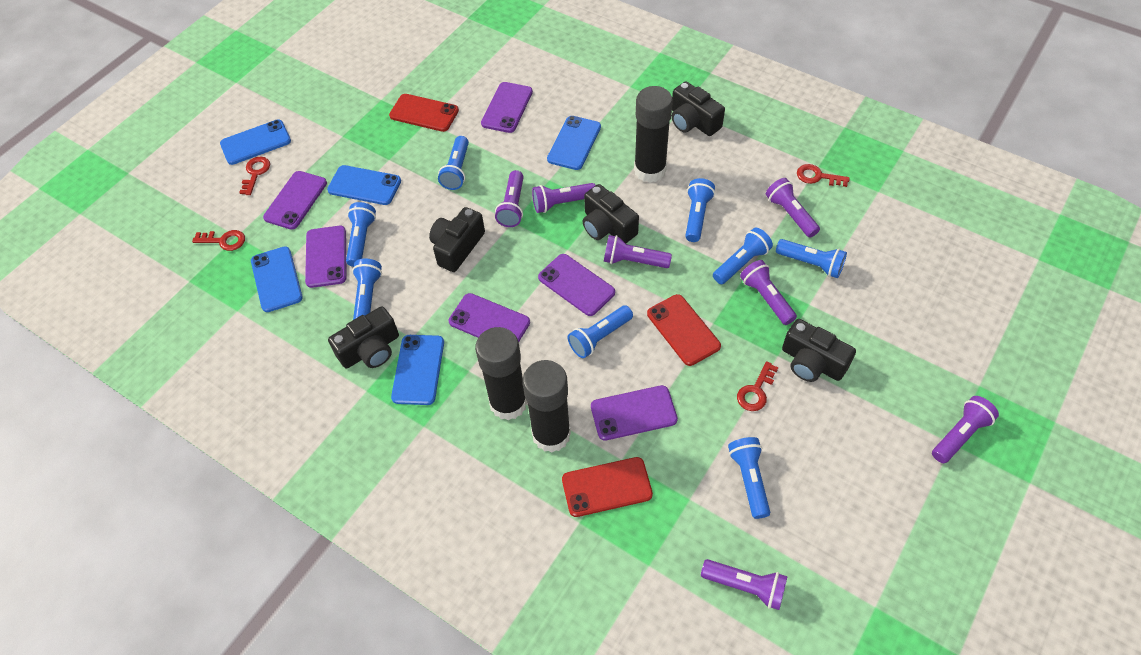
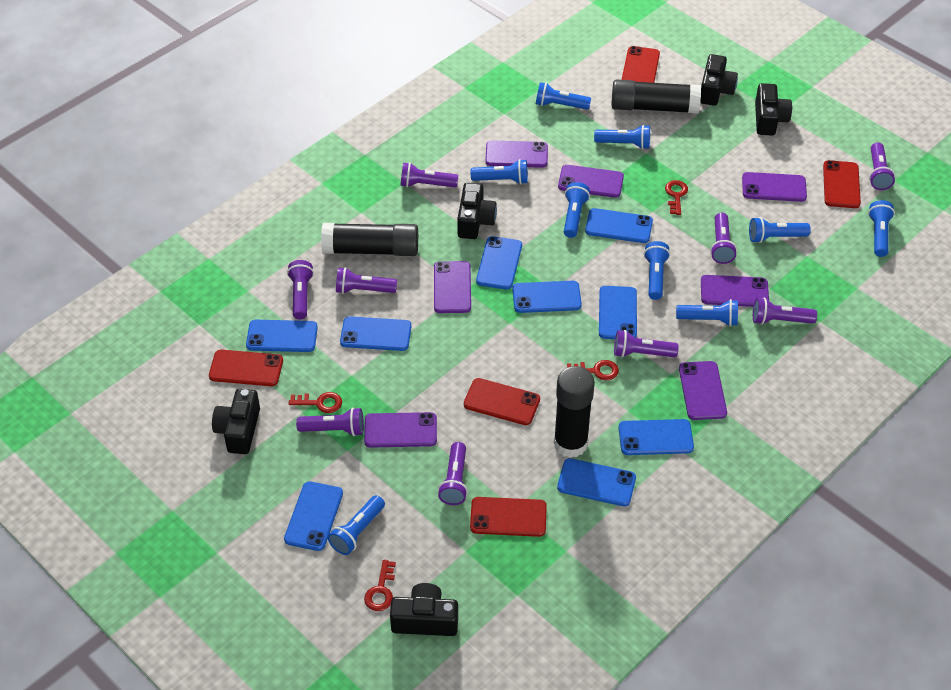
blue flashlight: 8 -> 9
blue phone: 5 -> 9
purple flashlight: 7 -> 9
purple phone: 6 -> 7
red phone: 3 -> 5

